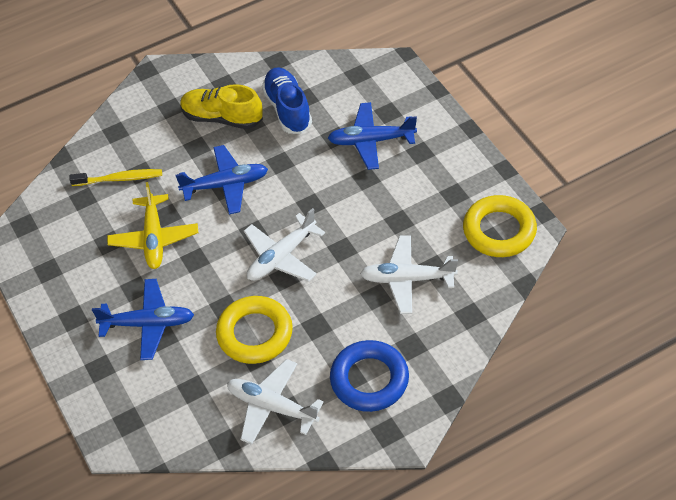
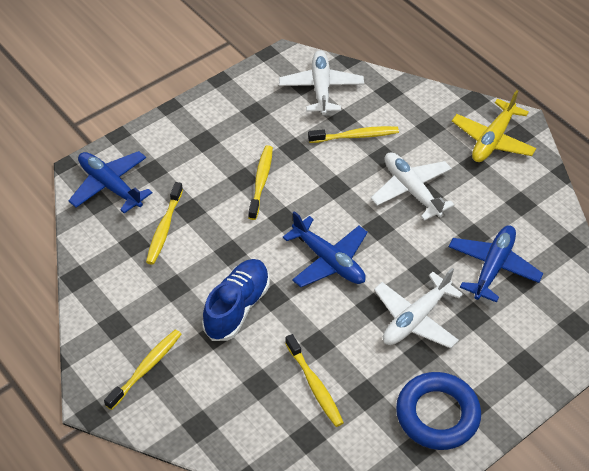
yellow ring: 2 -> 0
yellow shoe: 1 -> 0
yellow toothbrush: 1 -> 5

